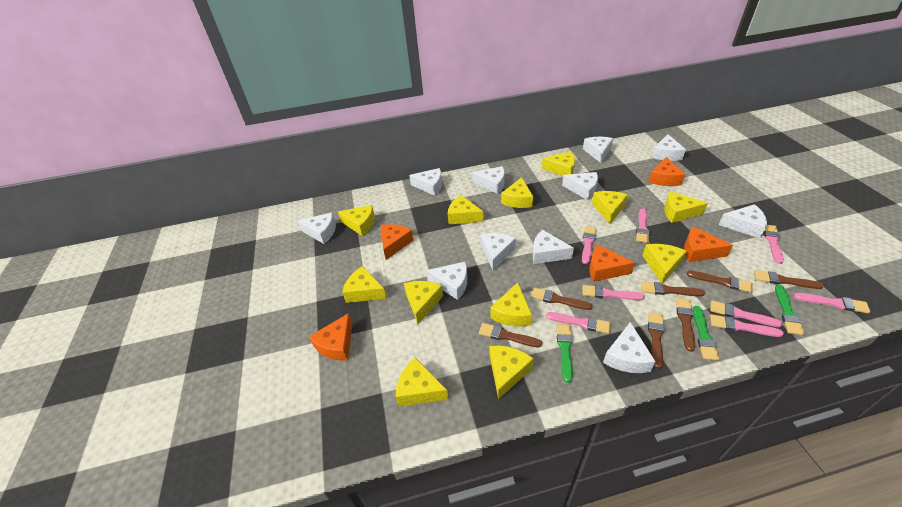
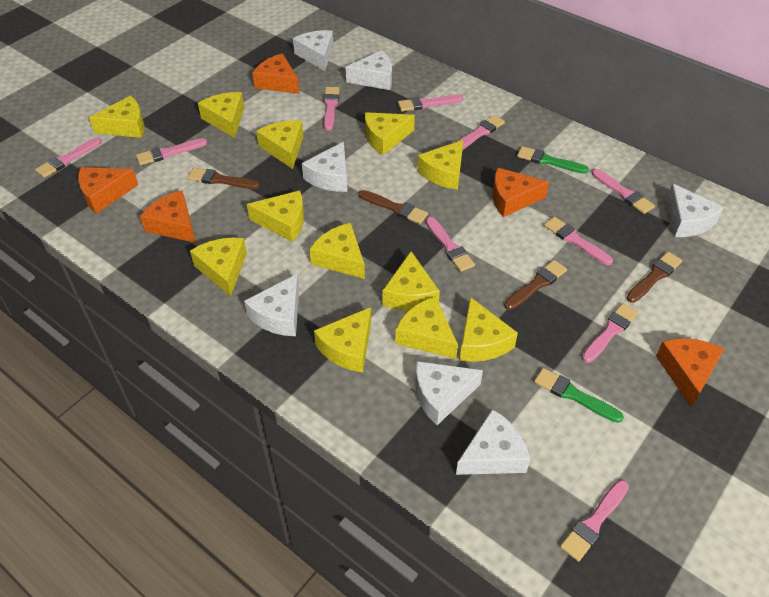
brown brush: 7 -> 4
green brush: 3 -> 2
pink brush: 8 -> 10
white cheese: 11 -> 7

